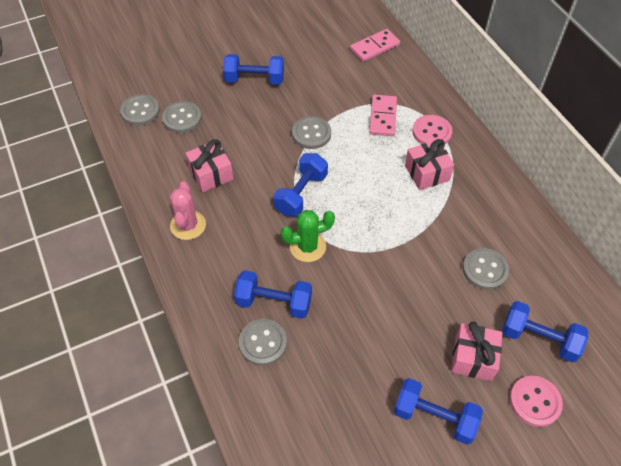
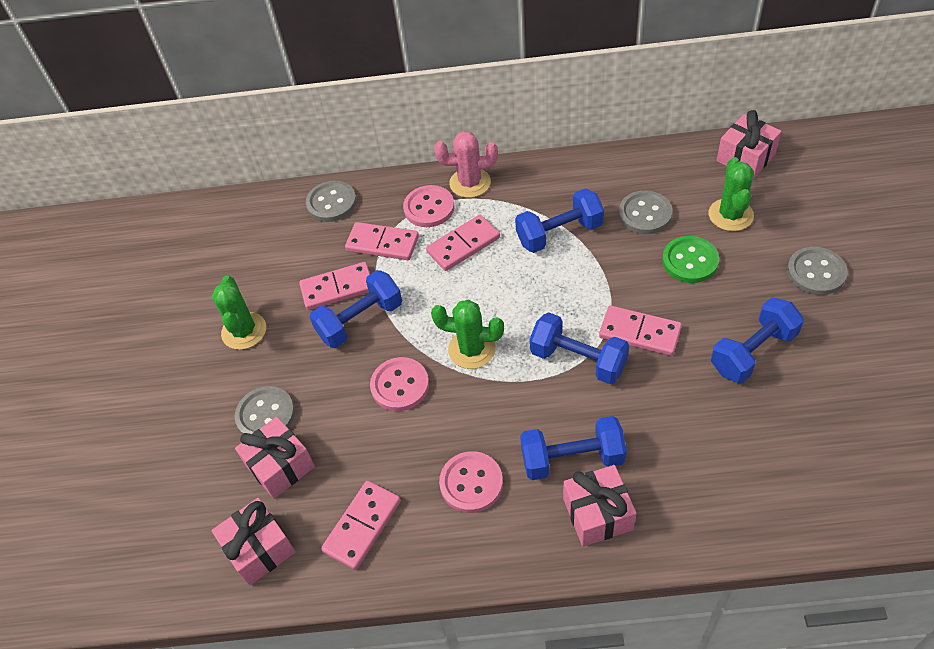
green button: 0 -> 1
green cactus: 1 -> 3
grey button: 5 -> 4
pink button: 2 -> 3
pink domino: 2 -> 5
pink gift: 3 -> 4

